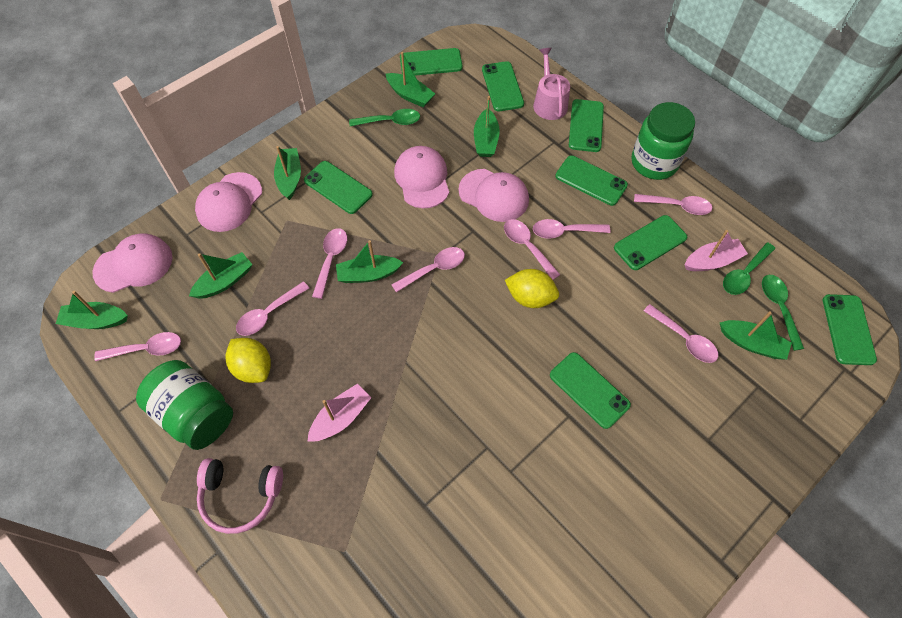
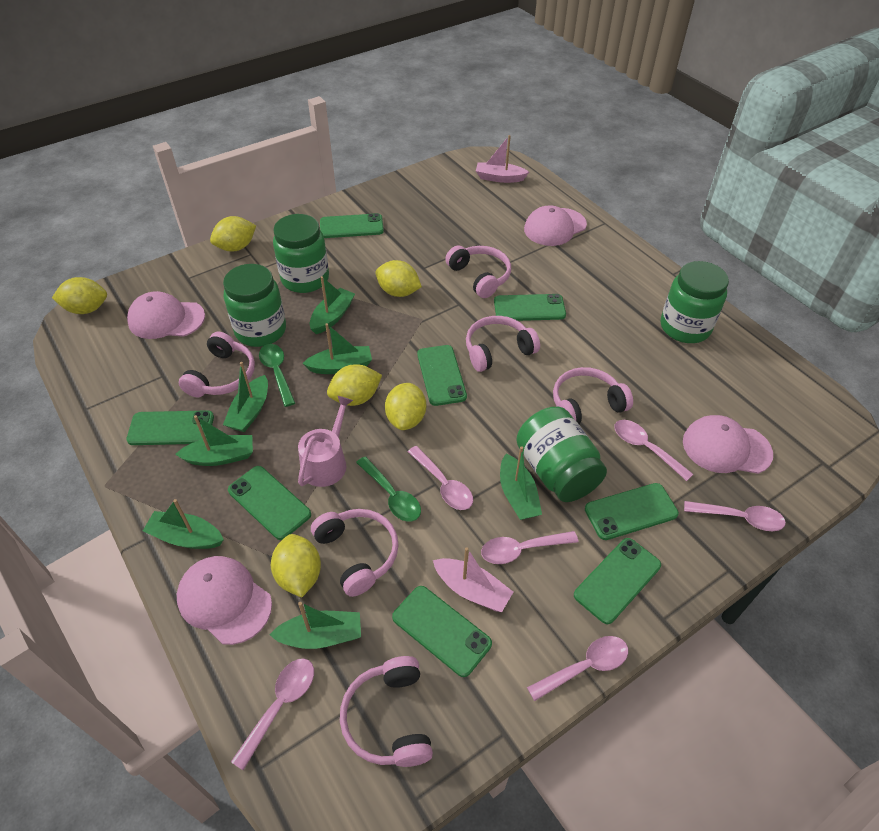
green jar: 2 -> 4
green spoon: 3 -> 2
pink headphones: 1 -> 6
pink spoon: 8 -> 6
yellow lemon: 2 -> 6

